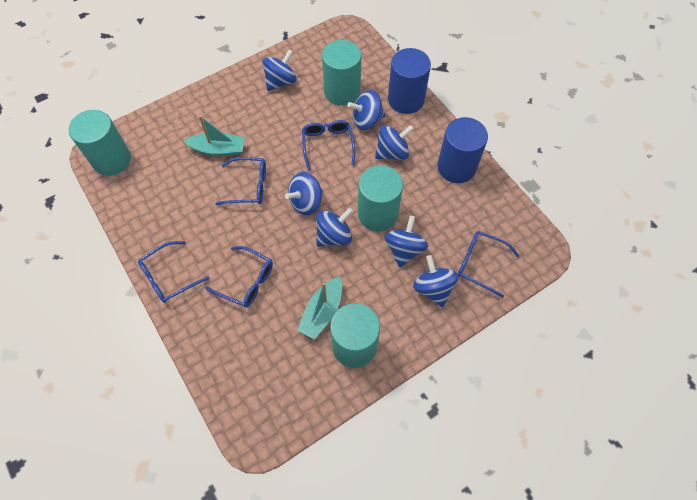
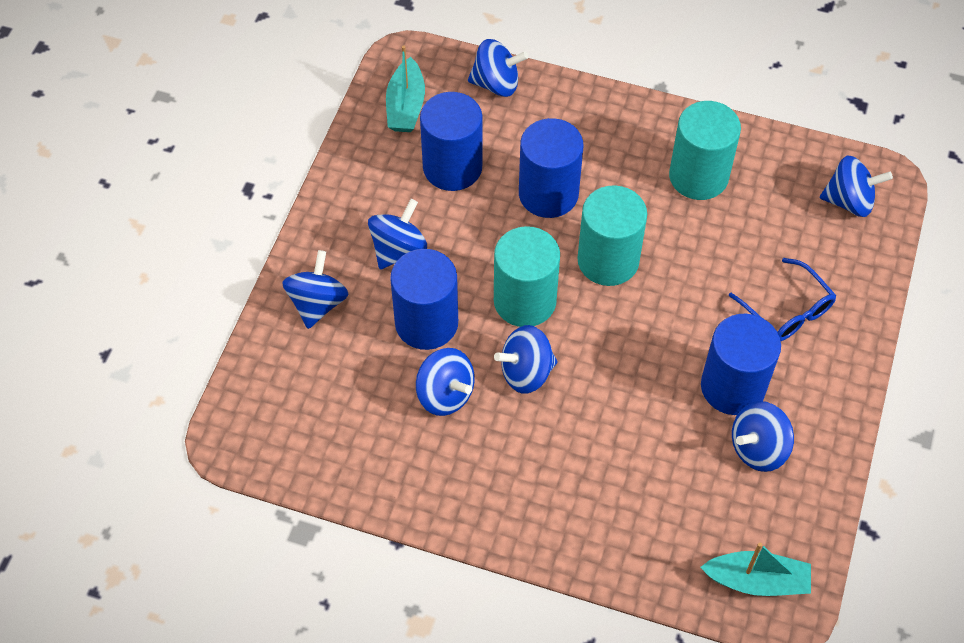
blue cylinder: 2 -> 4
blue glasses: 5 -> 1
turquoise cylinder: 4 -> 3

